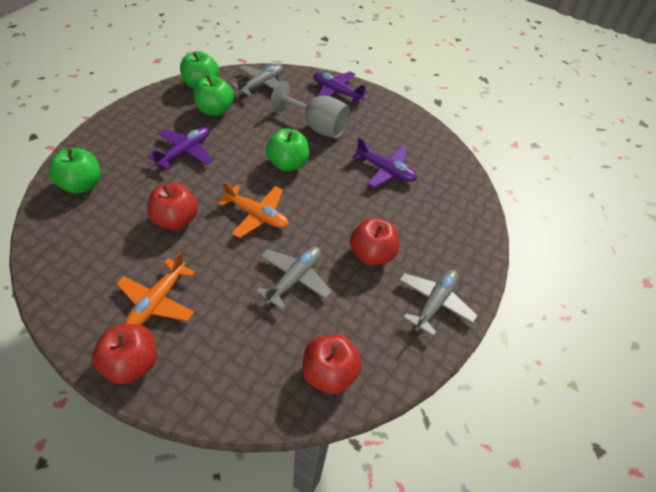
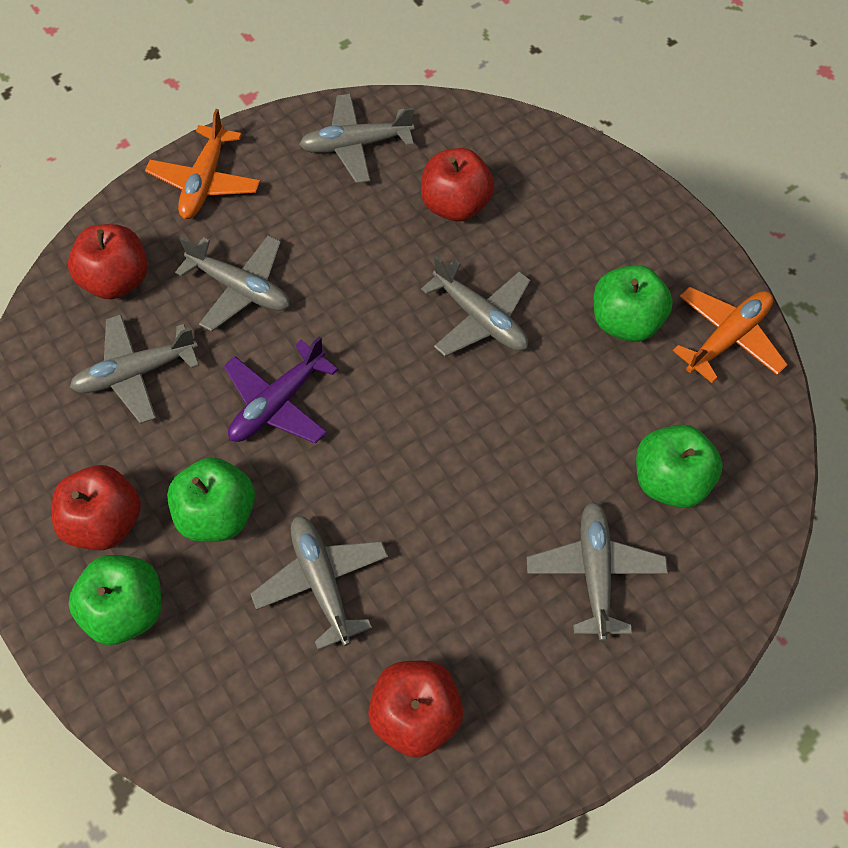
grey goblet: 1 -> 0
grey plane: 3 -> 6
purple plane: 3 -> 1

